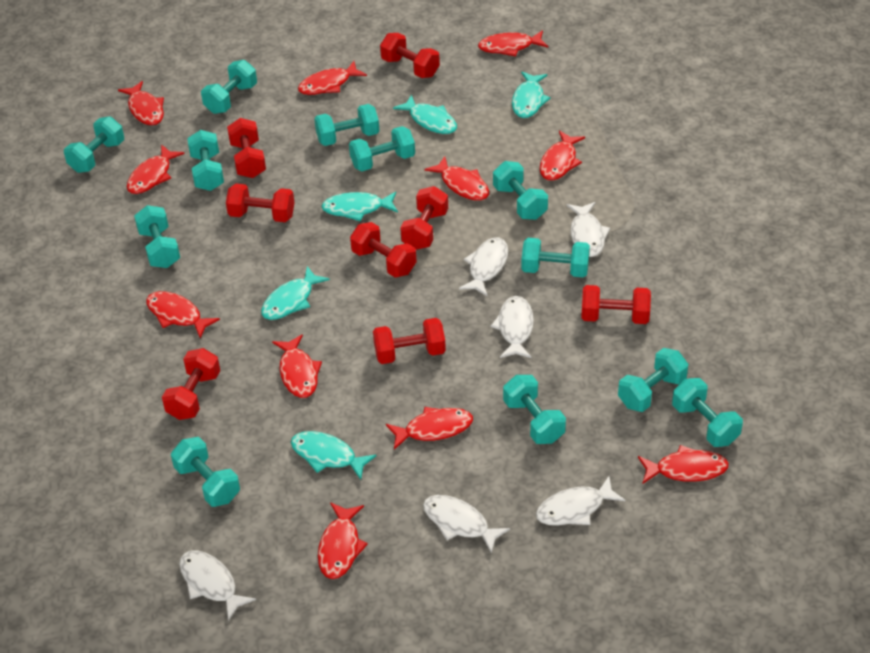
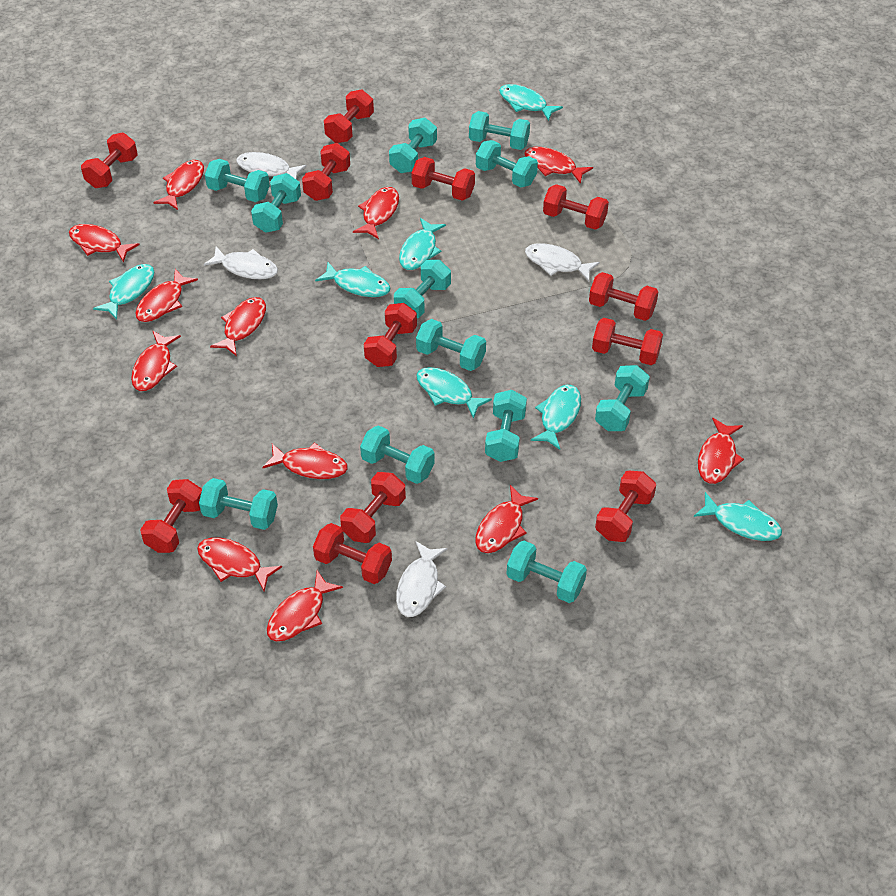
red dumbbell: 8 -> 12
red fish: 11 -> 12
turquoise fish: 5 -> 7
white fish: 6 -> 4

